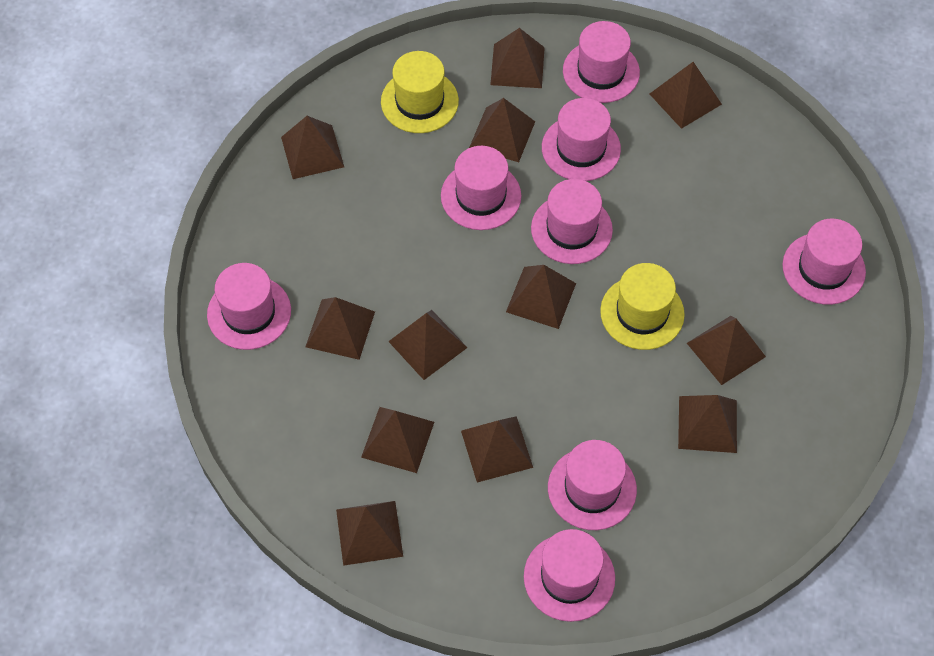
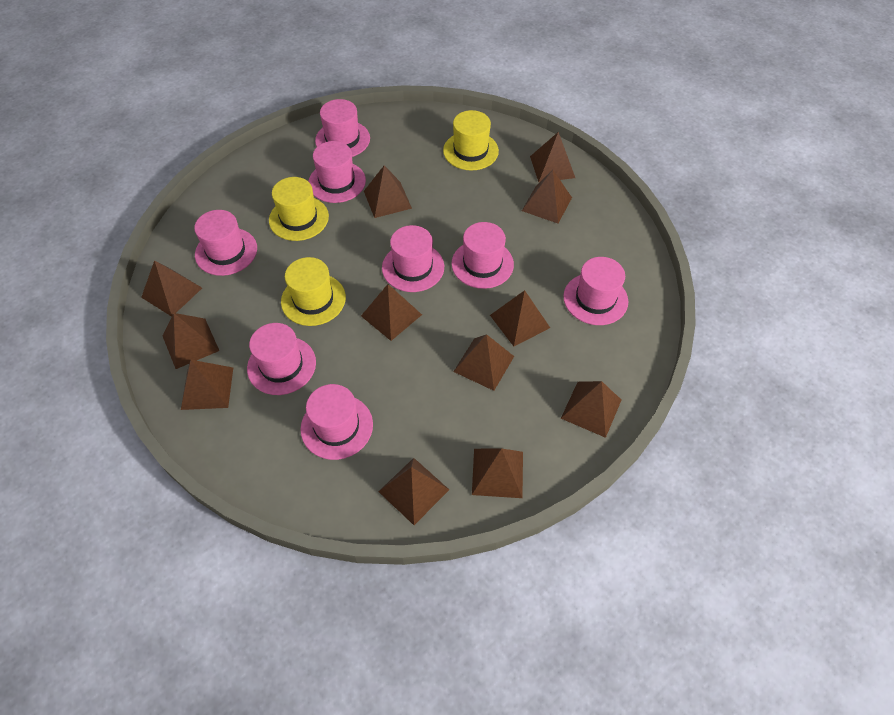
yellow hat: 2 -> 3

